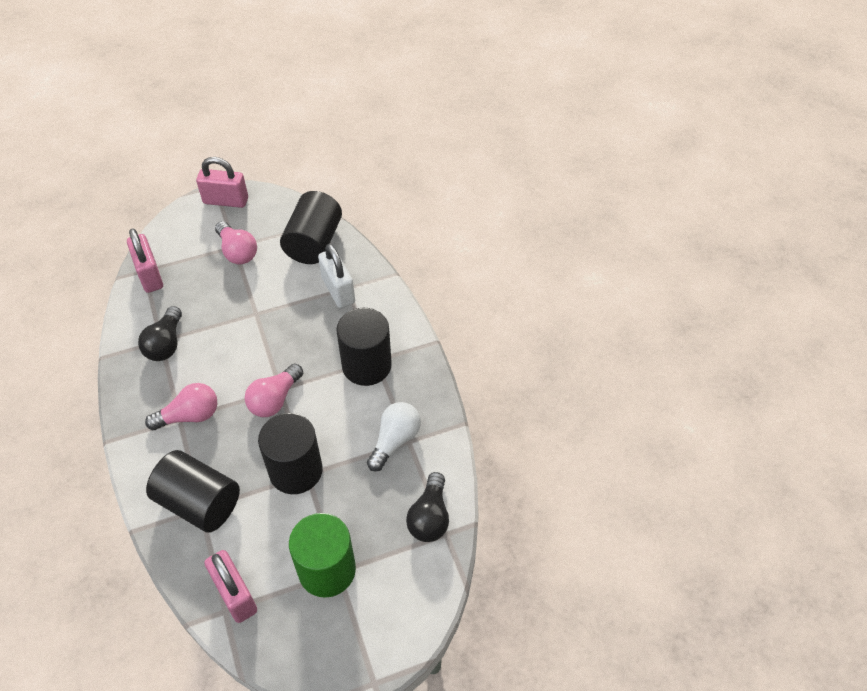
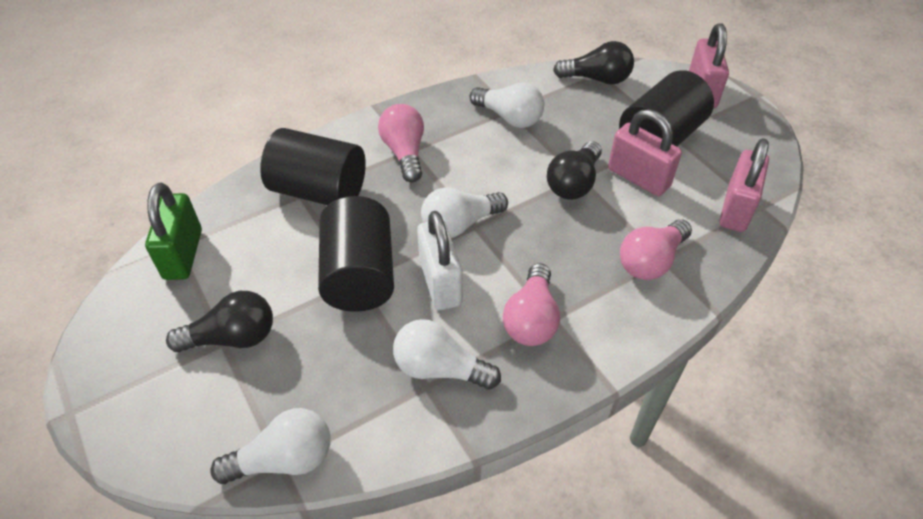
black cylinder: 4 -> 3
black light bulb: 2 -> 3
green cylinder: 1 -> 0
green padlock: 0 -> 1
white light bulb: 1 -> 4

